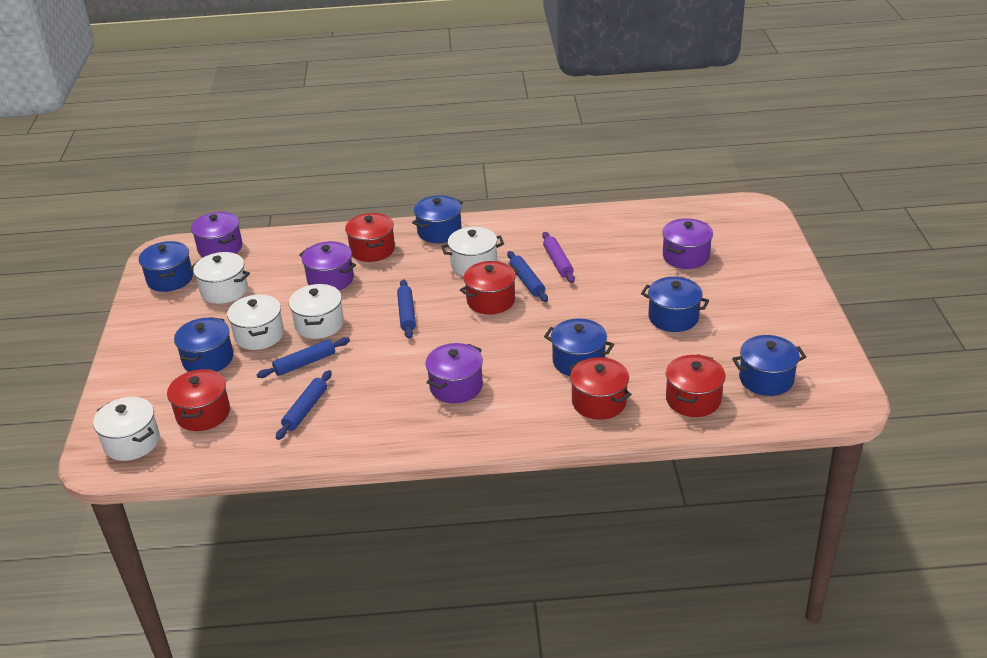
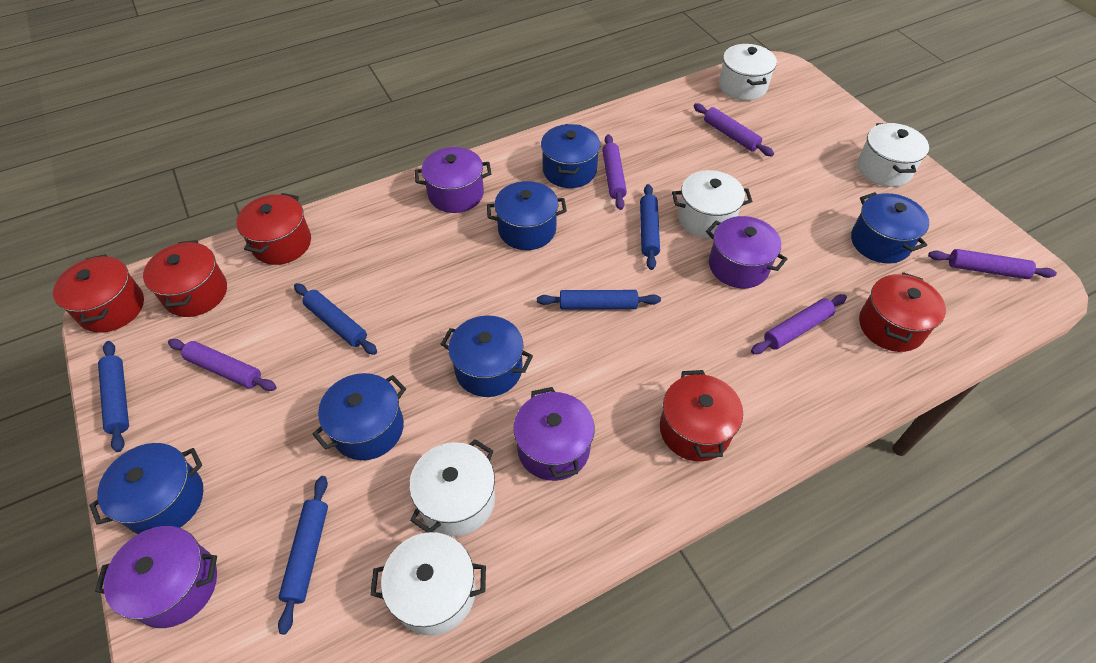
blue rolling pin: 4 -> 5
purple rolling pin: 1 -> 5

